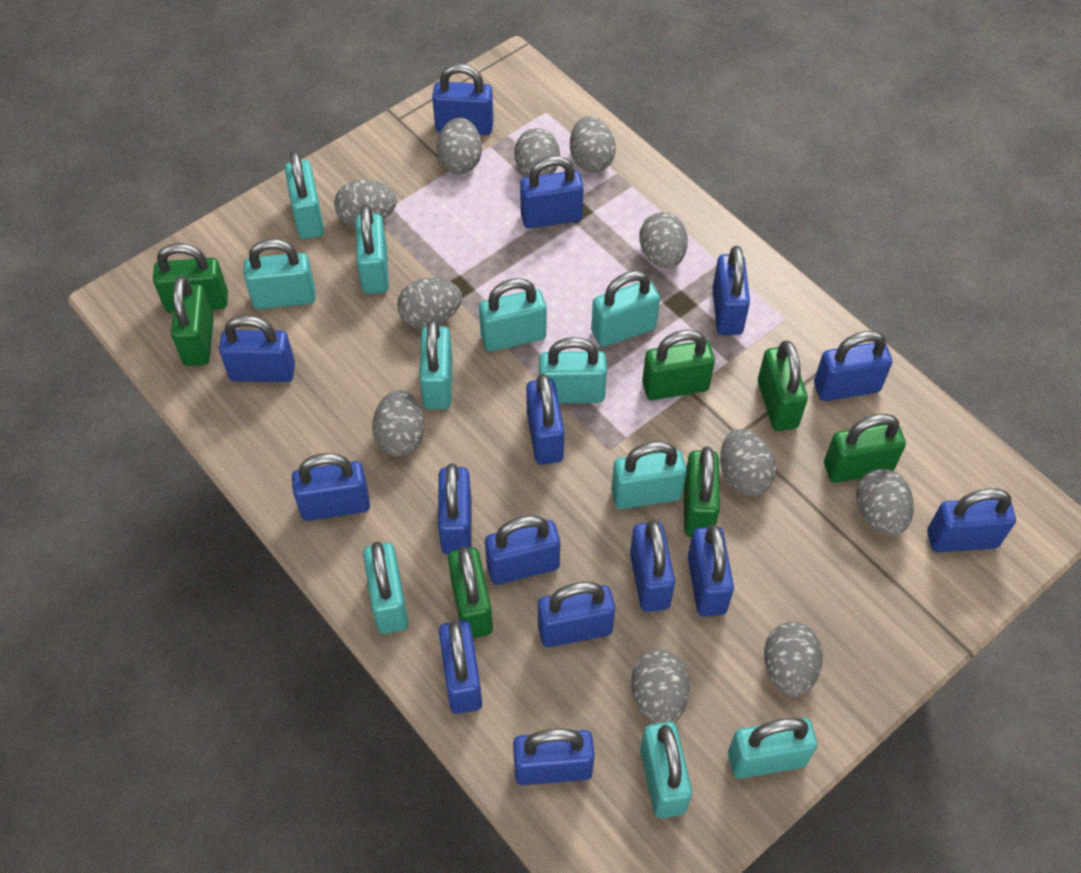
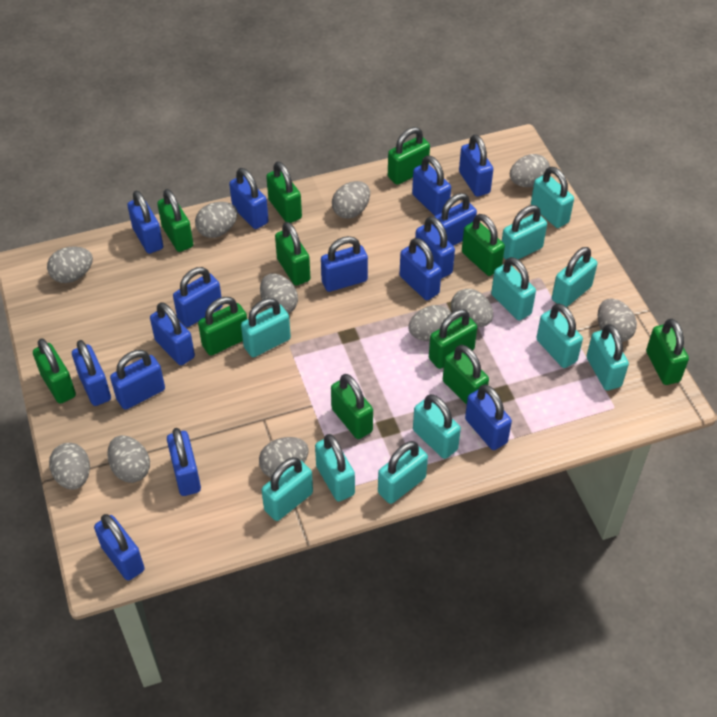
green padlock: 7 -> 11

